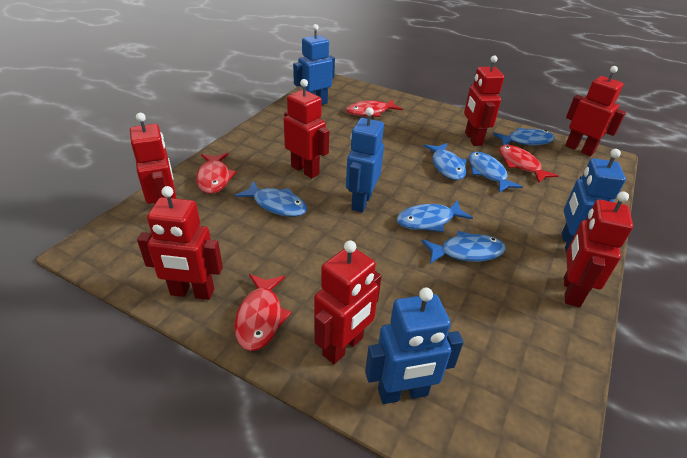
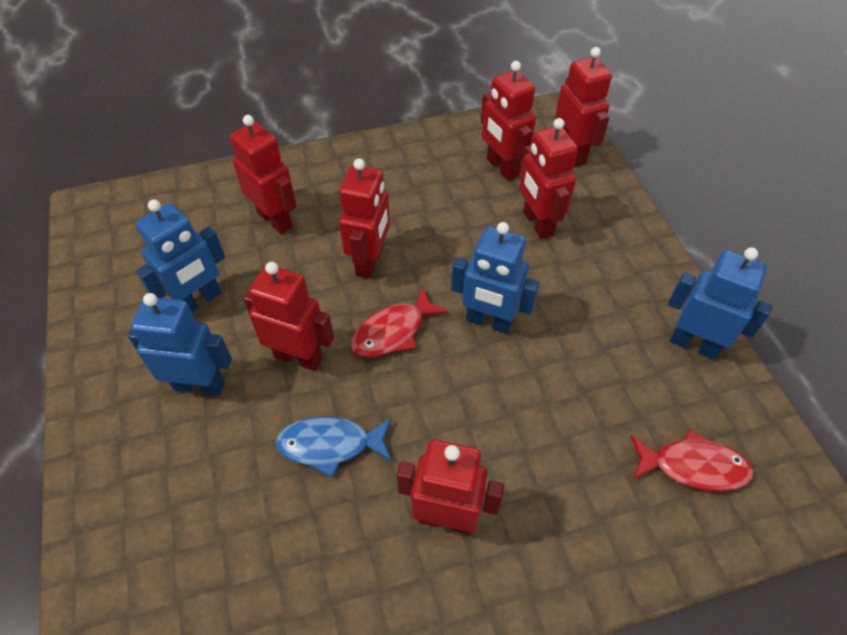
blue fish: 6 -> 1
red fish: 4 -> 2

